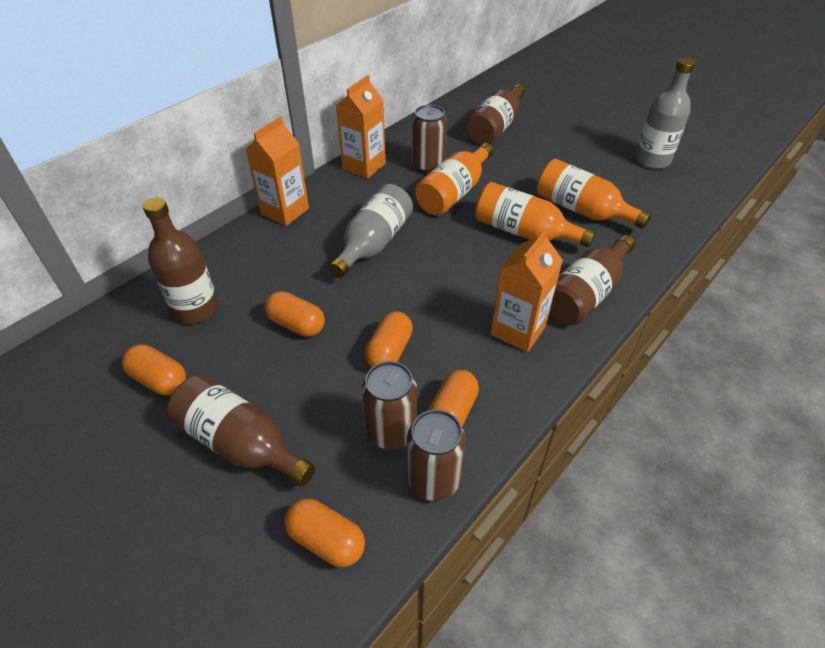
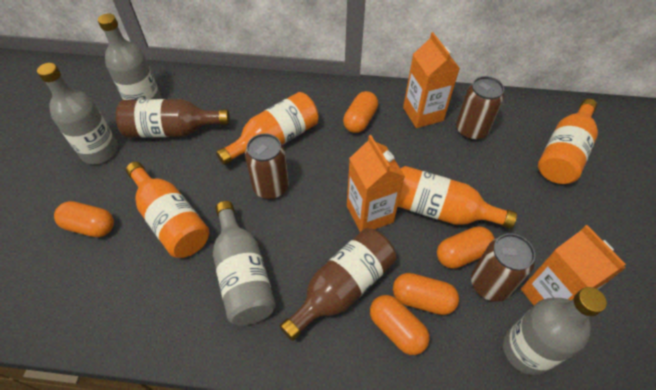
brown bottle: 4 -> 2
grey bottle: 2 -> 4
orange bottle: 3 -> 4

